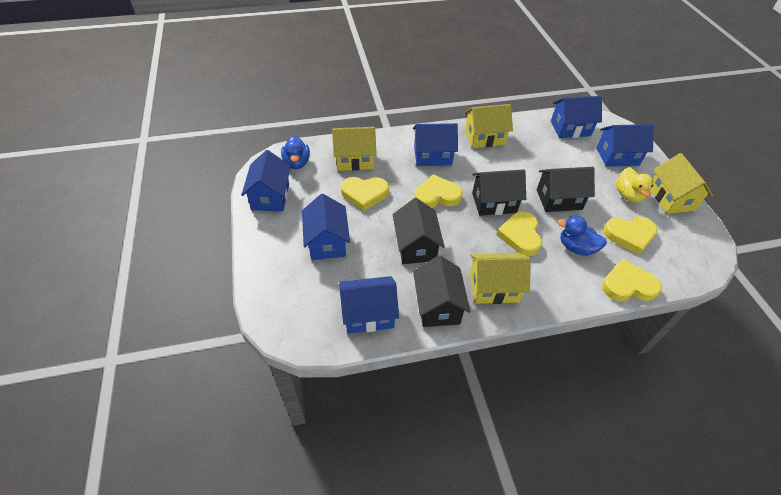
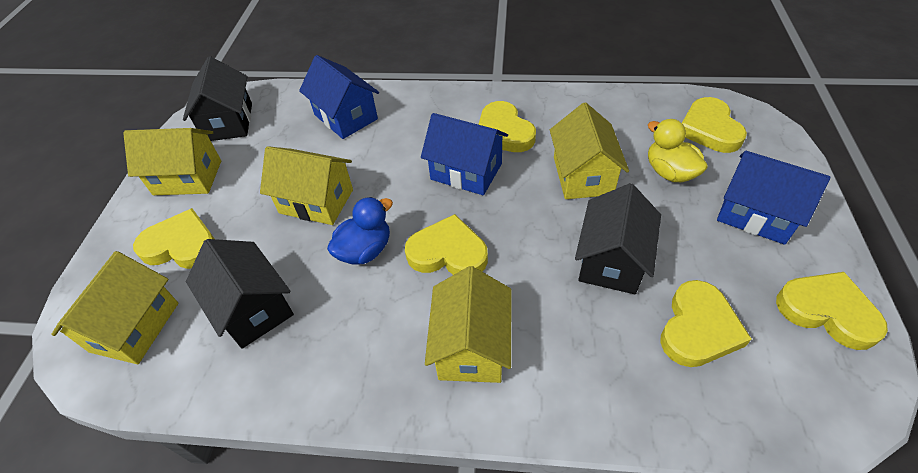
black house: 4 -> 3
blue duck: 2 -> 1
blue house: 6 -> 3
yellow heart: 5 -> 6
yellow house: 4 -> 5

